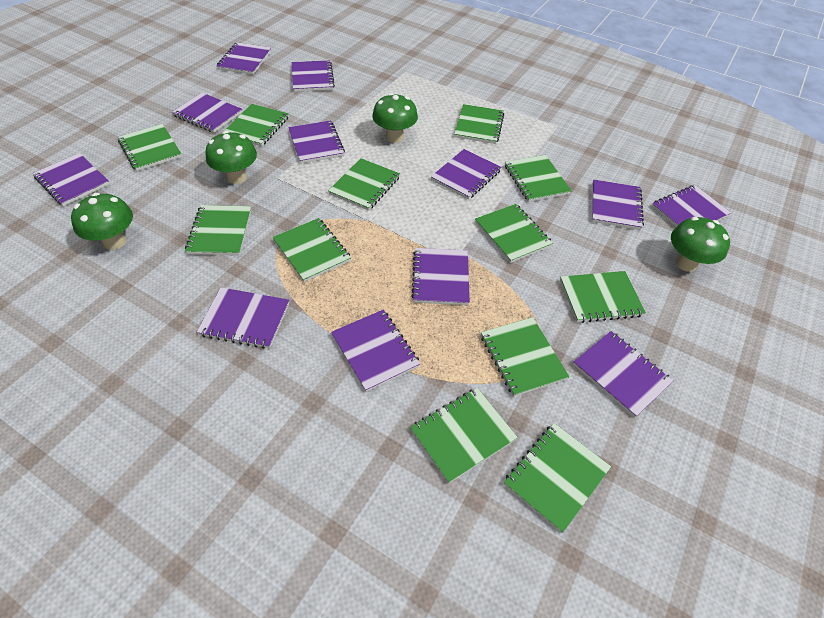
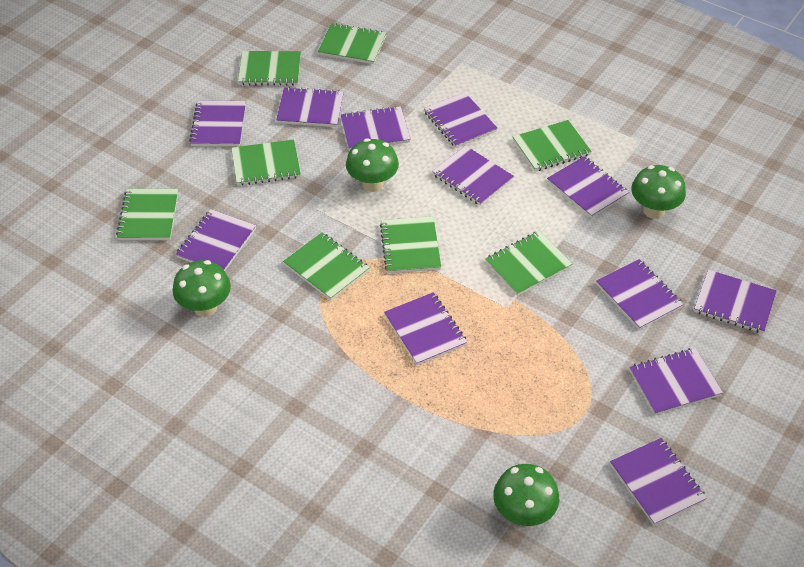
green notebook: 12 -> 8

